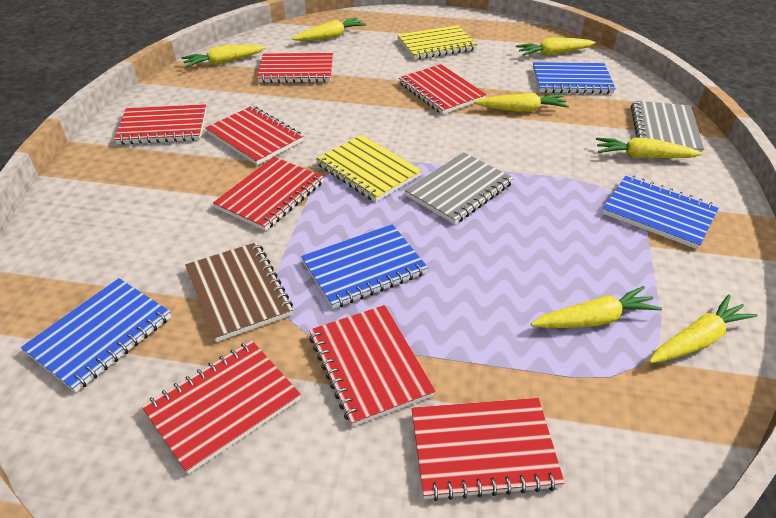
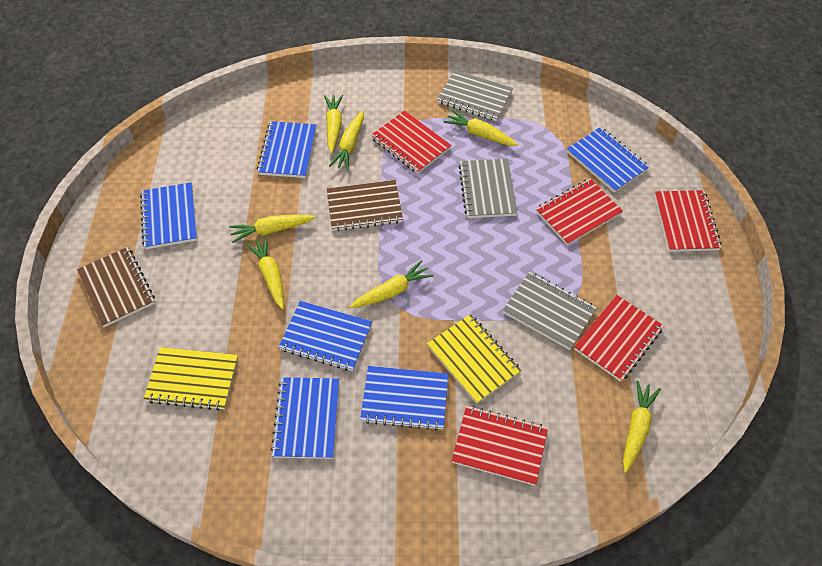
blue notebook: 4 -> 6
brown notebook: 1 -> 2
grey notebook: 2 -> 3
red notebook: 8 -> 5

